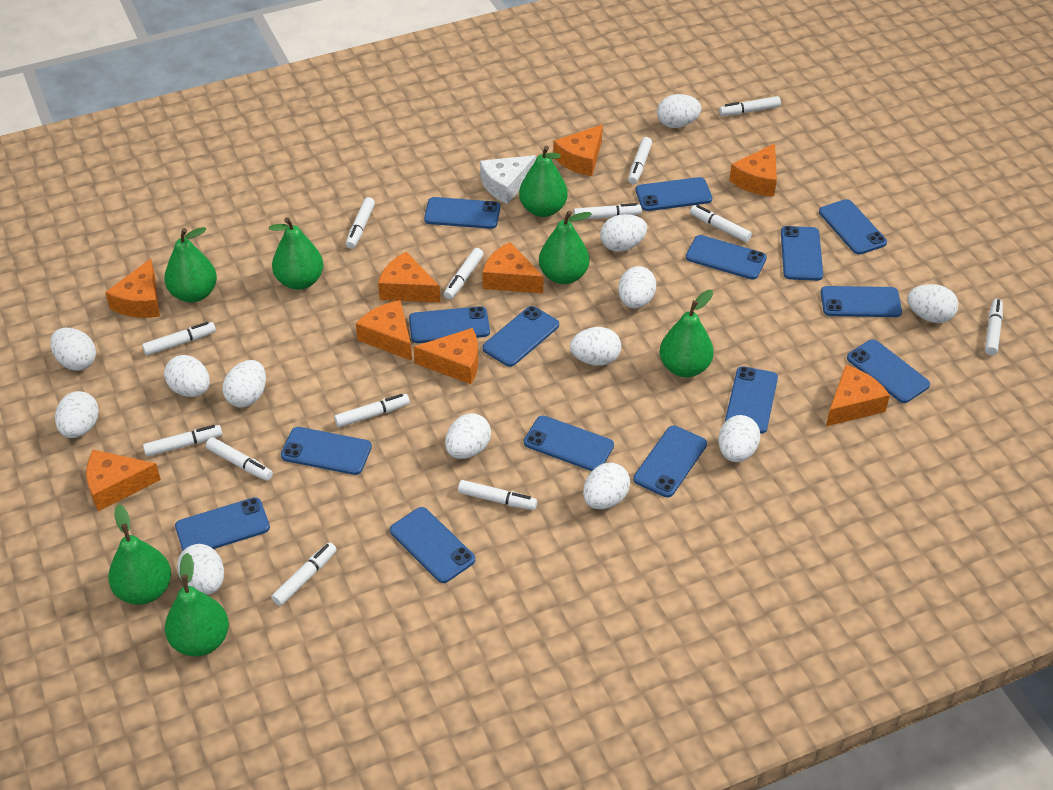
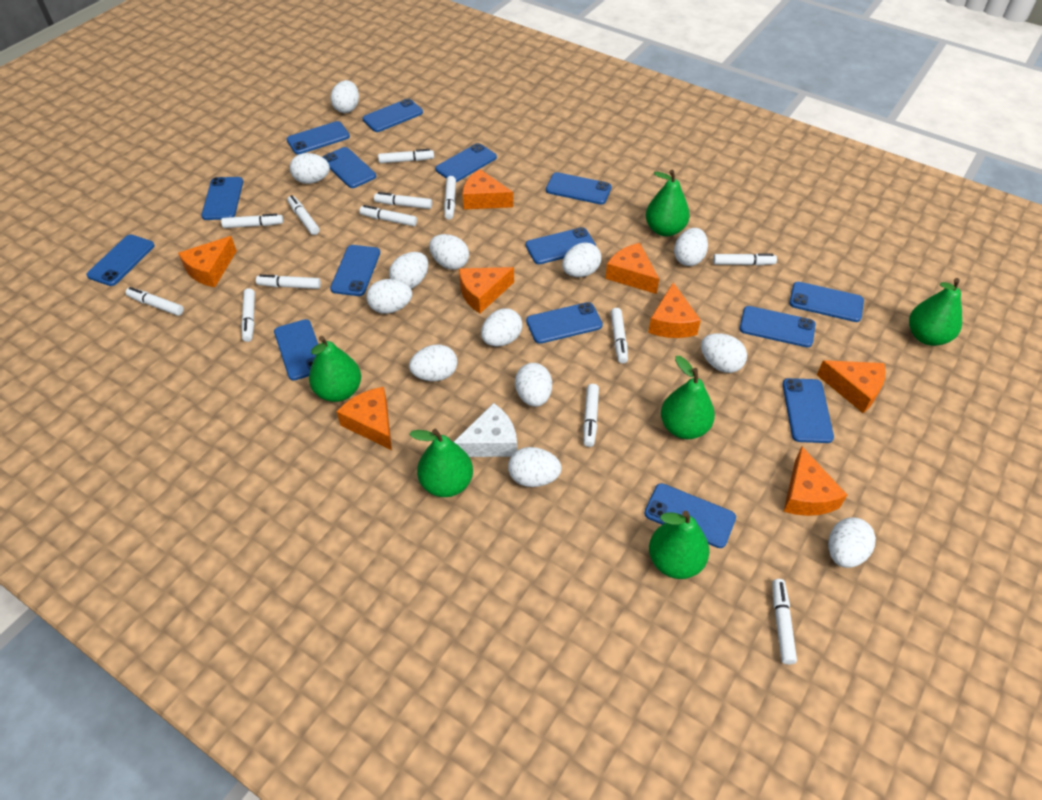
green pear: 7 -> 6
orange cheese: 9 -> 8

